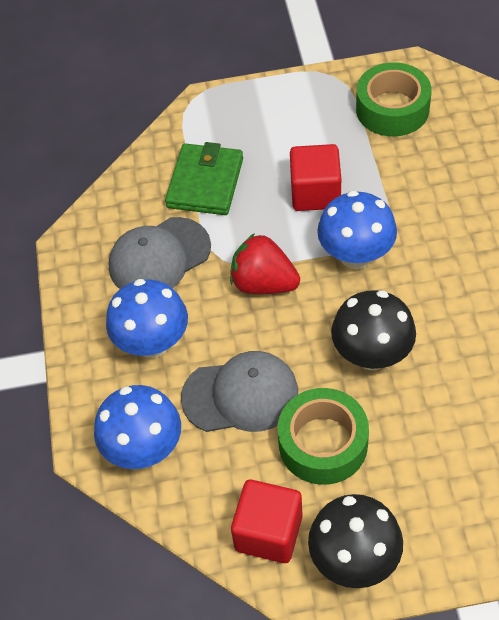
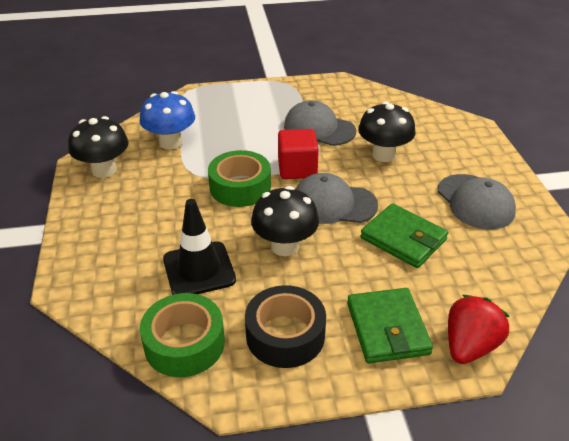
black mushroom: 2 -> 3
black tape: 0 -> 1
black traffic cone: 0 -> 1
blue mushroom: 3 -> 1
green wallet: 1 -> 2
grey cap: 2 -> 3
red cube: 2 -> 1

